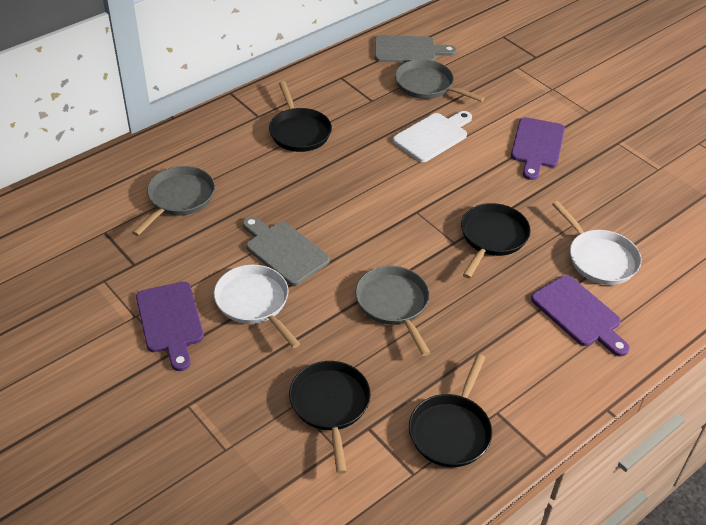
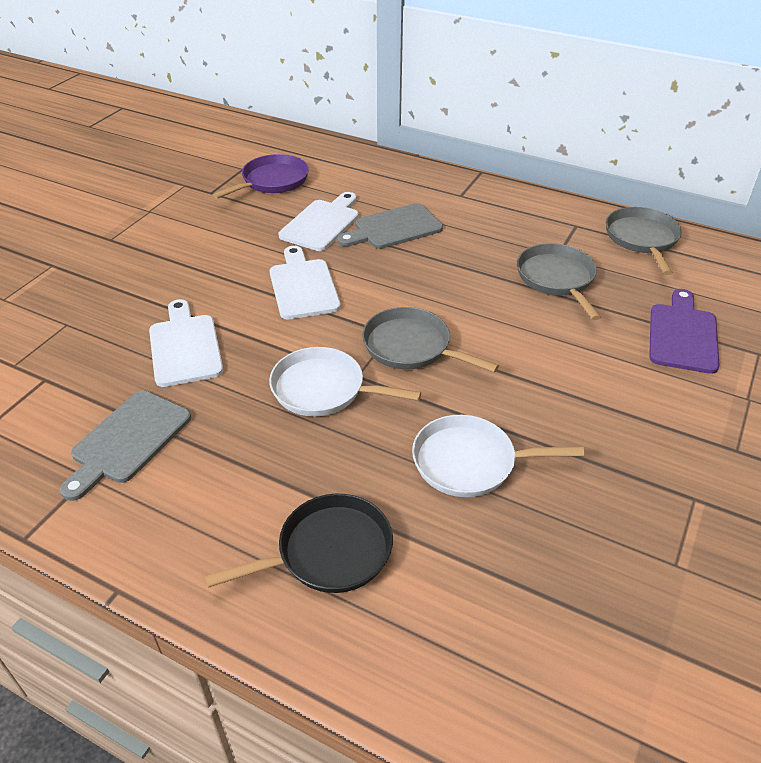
black pan: 4 -> 1
purple cutting board: 3 -> 1
purple pan: 0 -> 1
white cutting board: 1 -> 3

